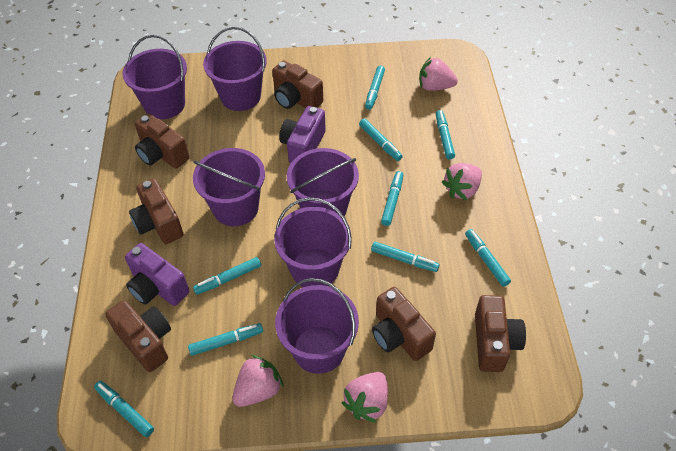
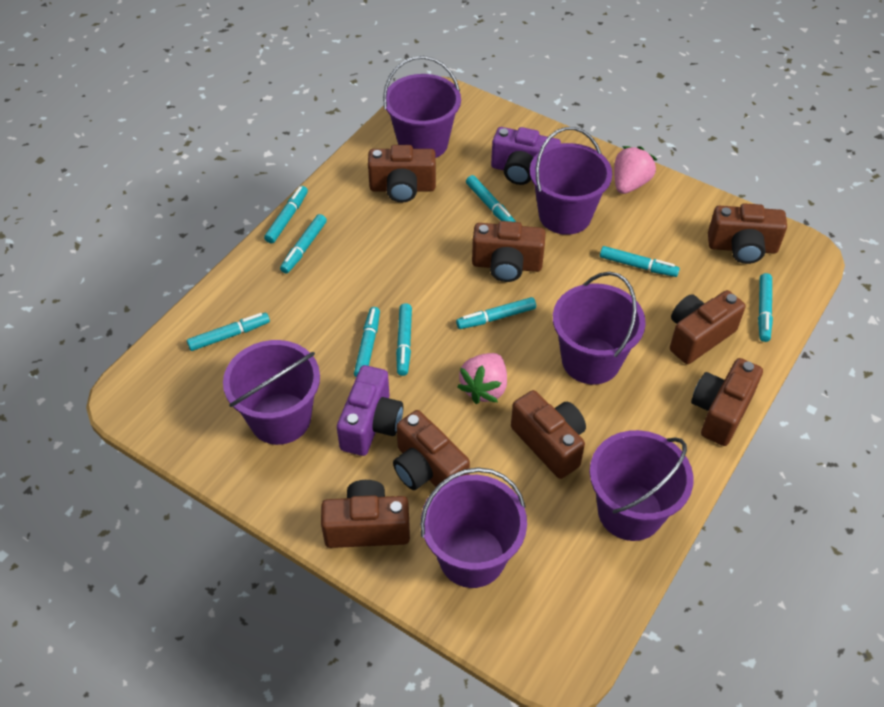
brown camera: 6 -> 8
pink strawberry: 4 -> 2

